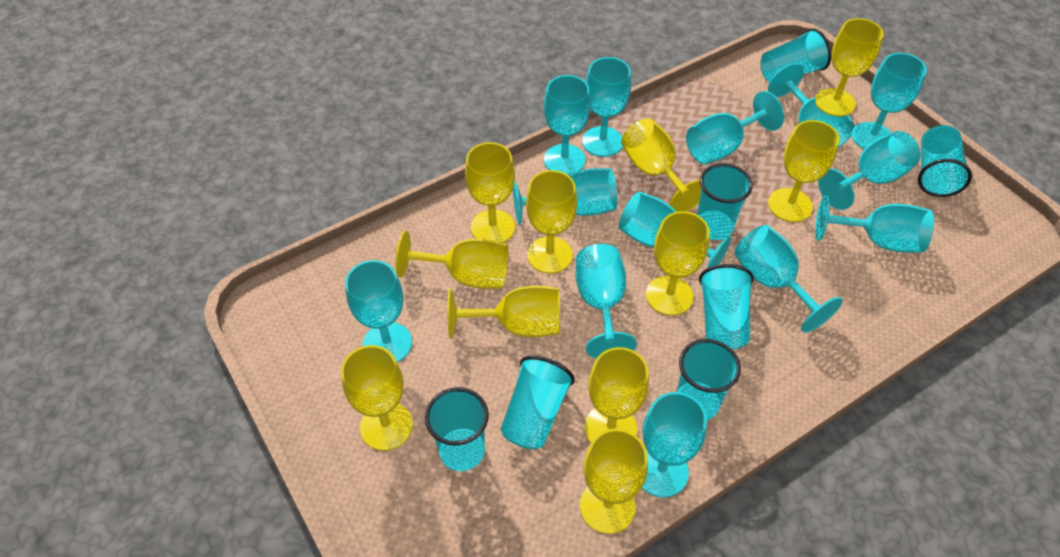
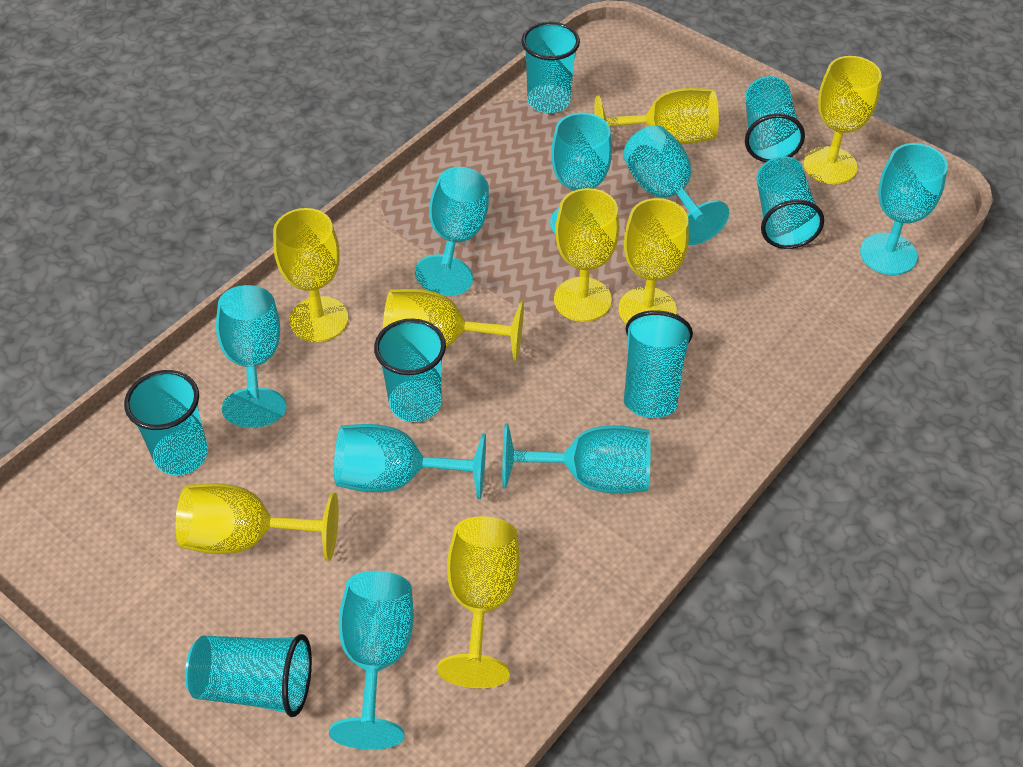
turquoise goblet: 13 -> 8
yellow goblet: 11 -> 8

